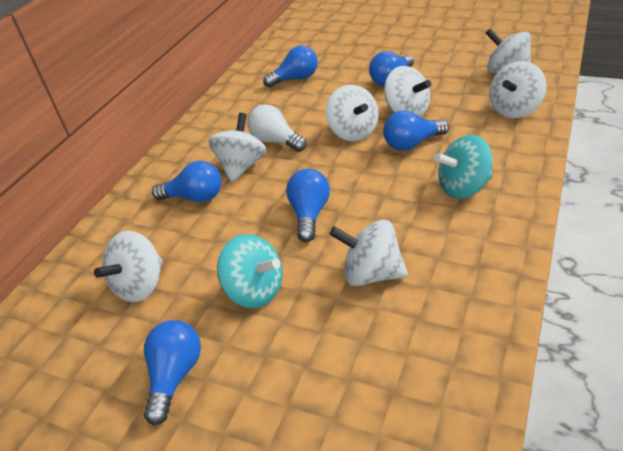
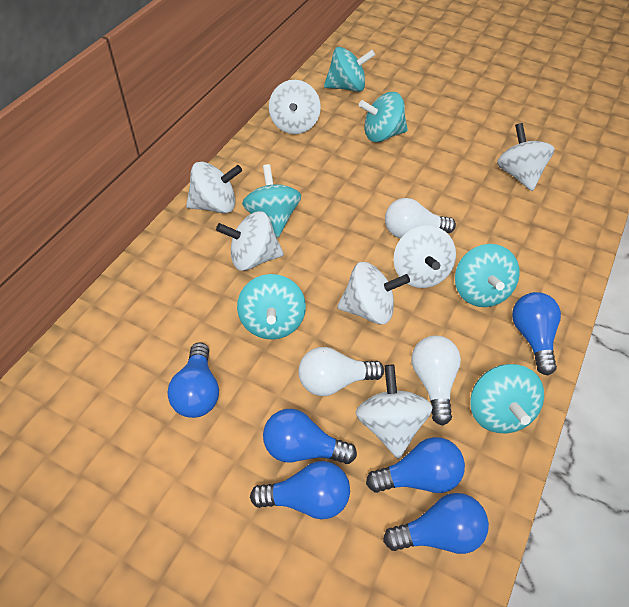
turquoise spinning top: 2 -> 6
white light bulb: 1 -> 3

